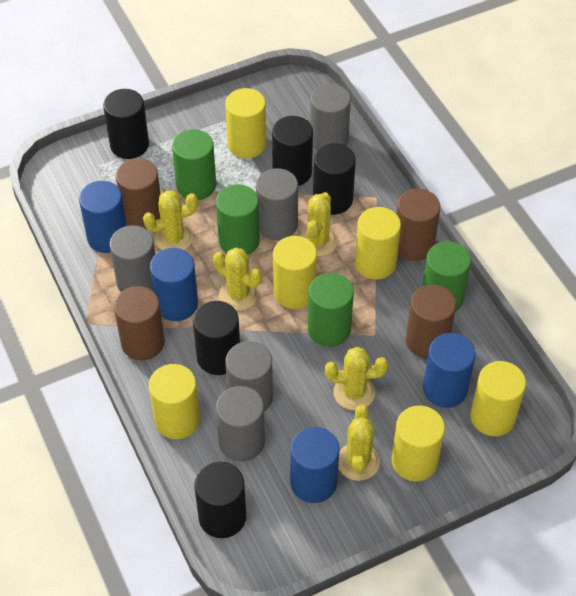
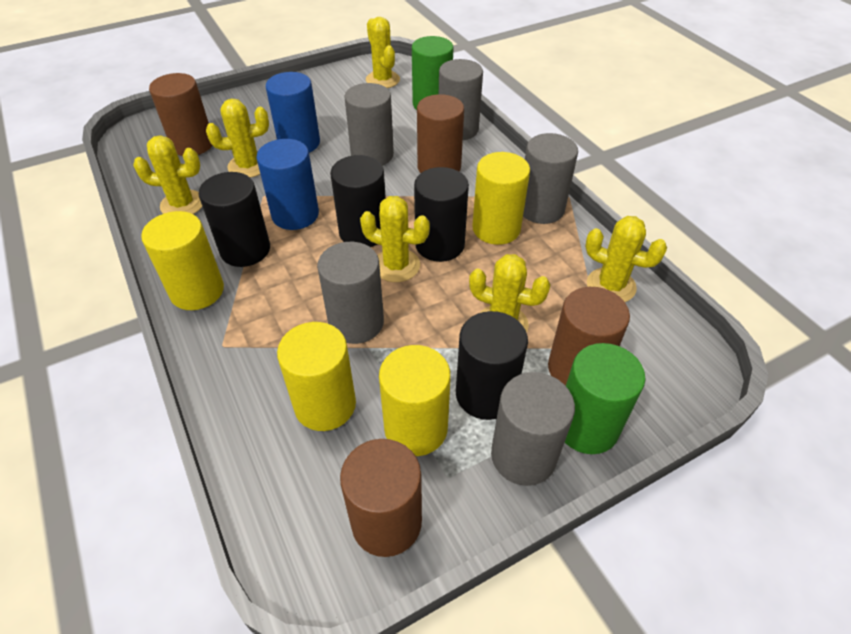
black cylinder: 5 -> 4
blue cylinder: 4 -> 2
green cylinder: 4 -> 2
yellow cactus: 5 -> 6
yellow cylinder: 6 -> 4

